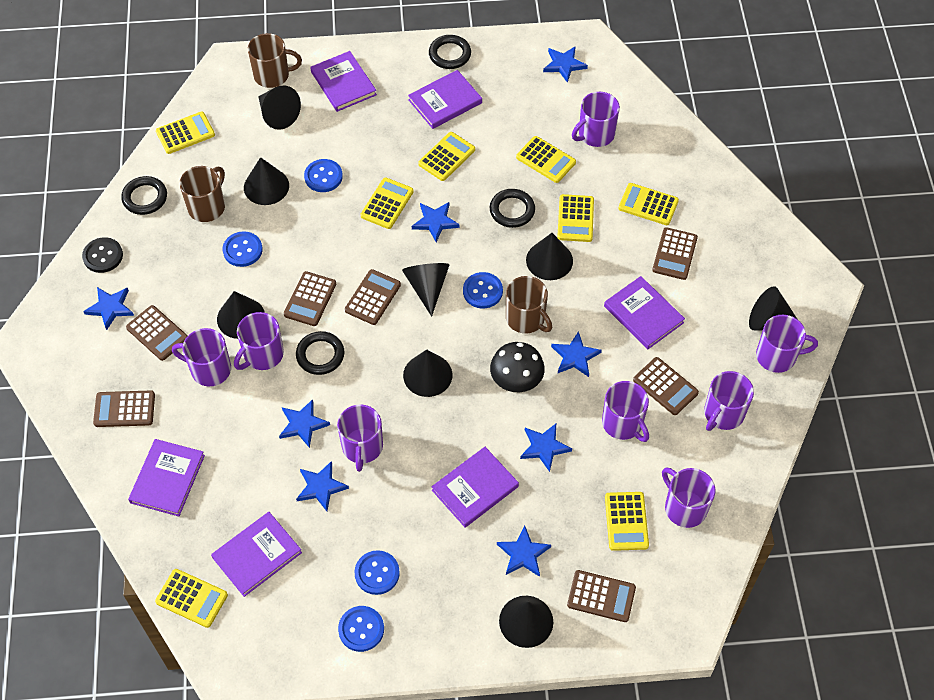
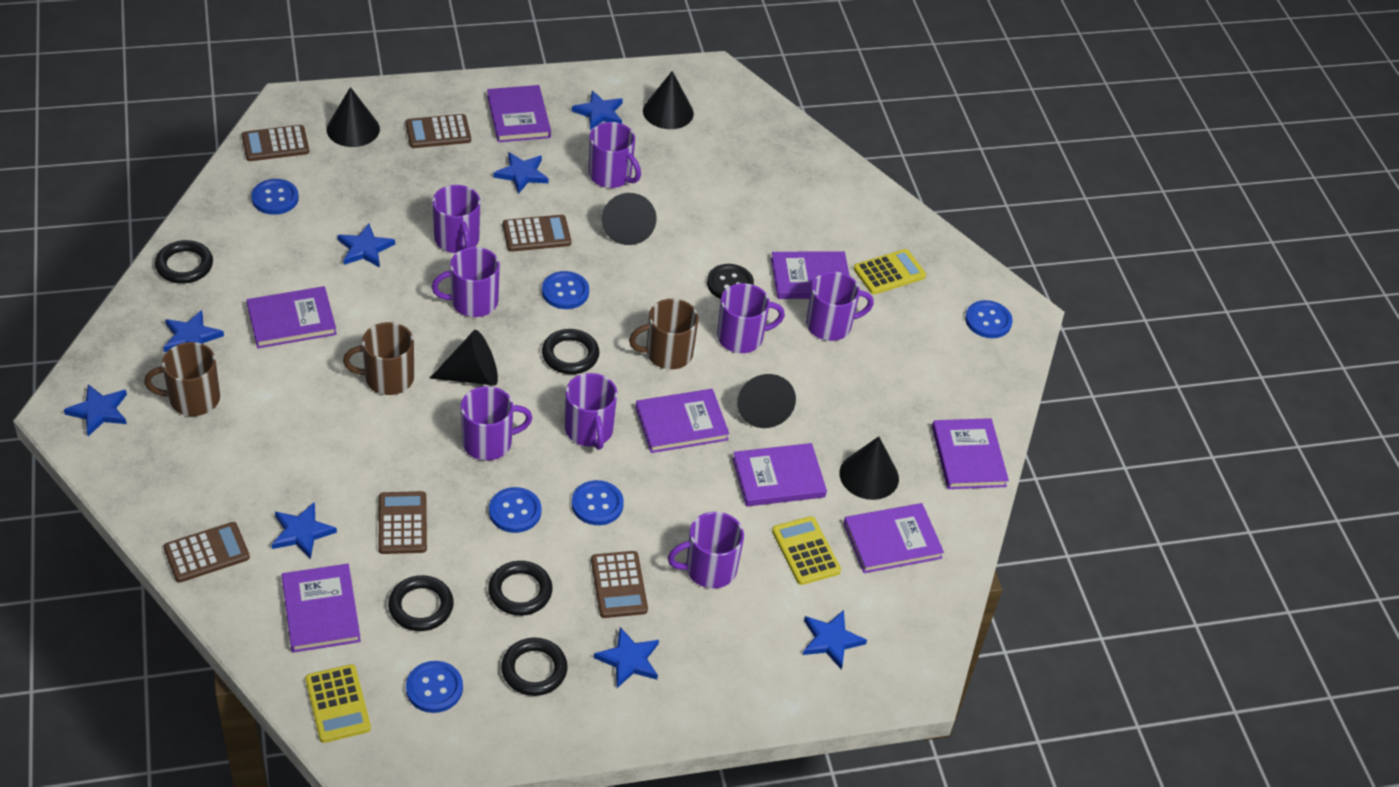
black cone: 8 -> 6
black mushroom: 1 -> 0
black ring: 4 -> 5
blue button: 5 -> 6
brown calculator: 7 -> 6
purple book: 6 -> 8
yellow calculator: 8 -> 3

